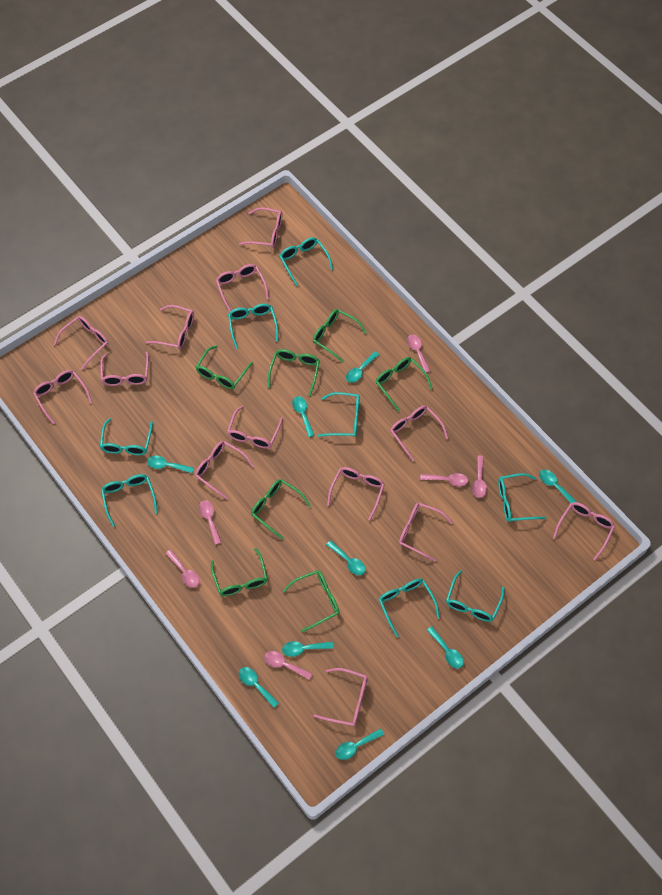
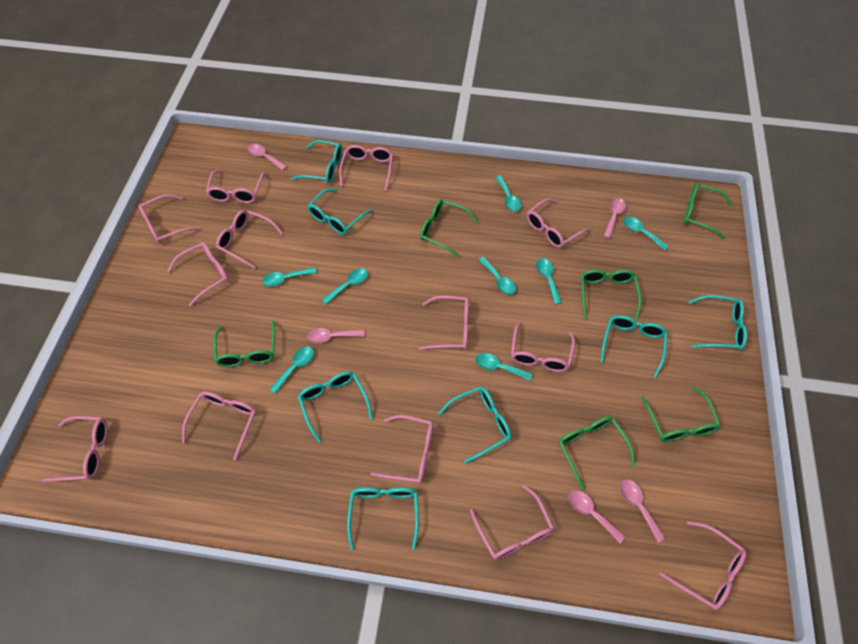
green glasses: 7 -> 6
pink spoon: 6 -> 5
turquoise glasses: 8 -> 7
turquoise spoon: 9 -> 8

